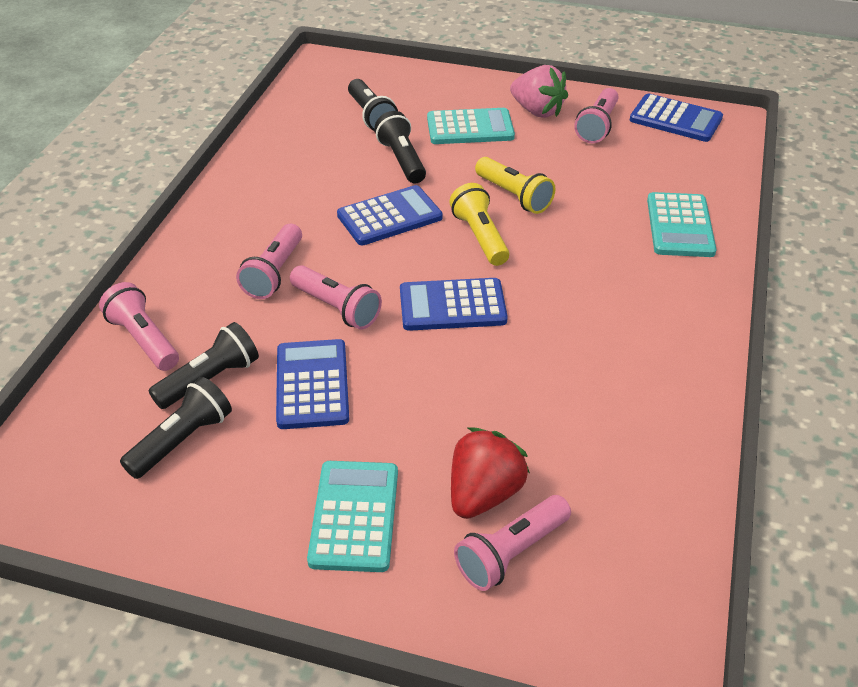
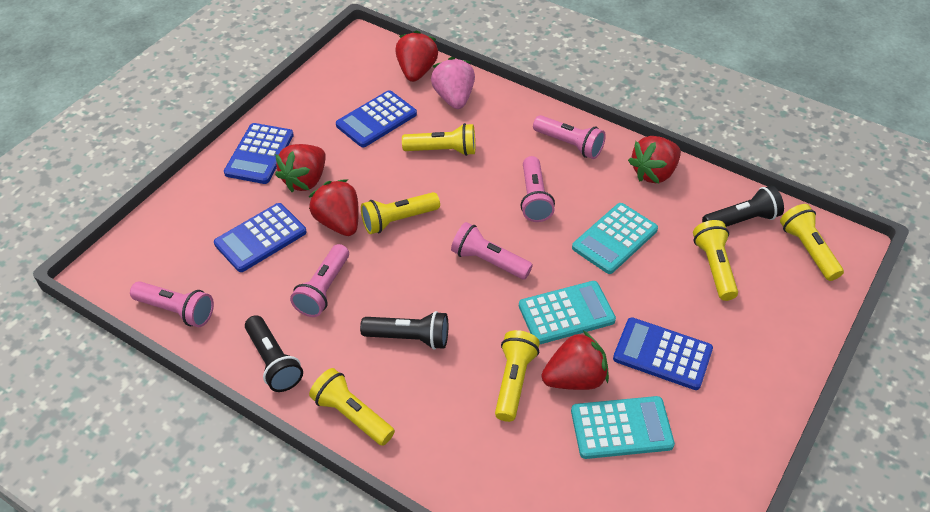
black flashlight: 4 -> 3
red strawberry: 1 -> 5
yellow flashlight: 2 -> 6

